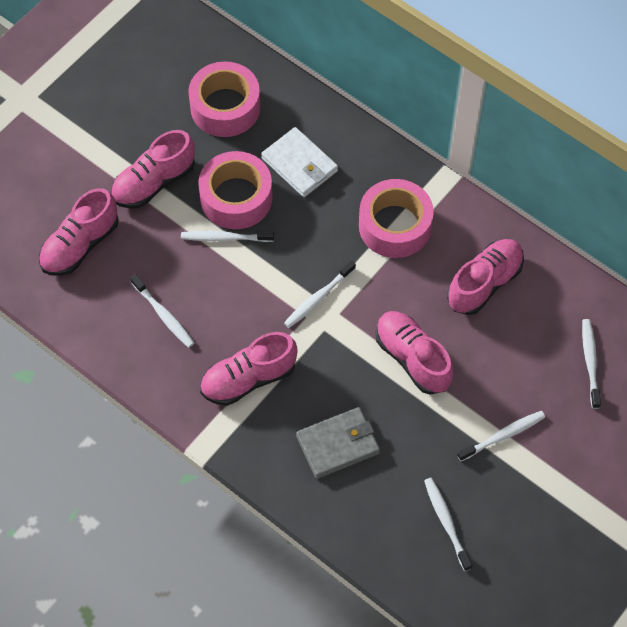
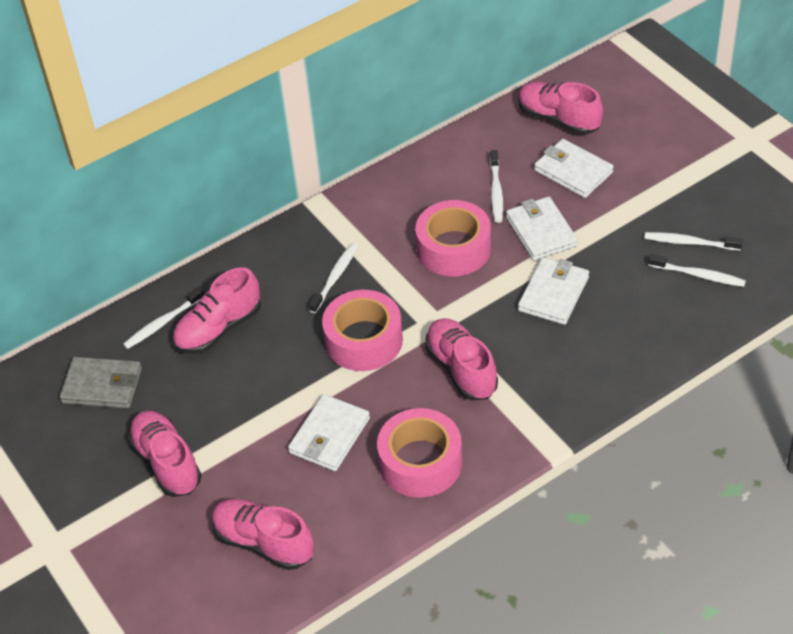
white toothbrush: 6 -> 5
white wallet: 1 -> 4

